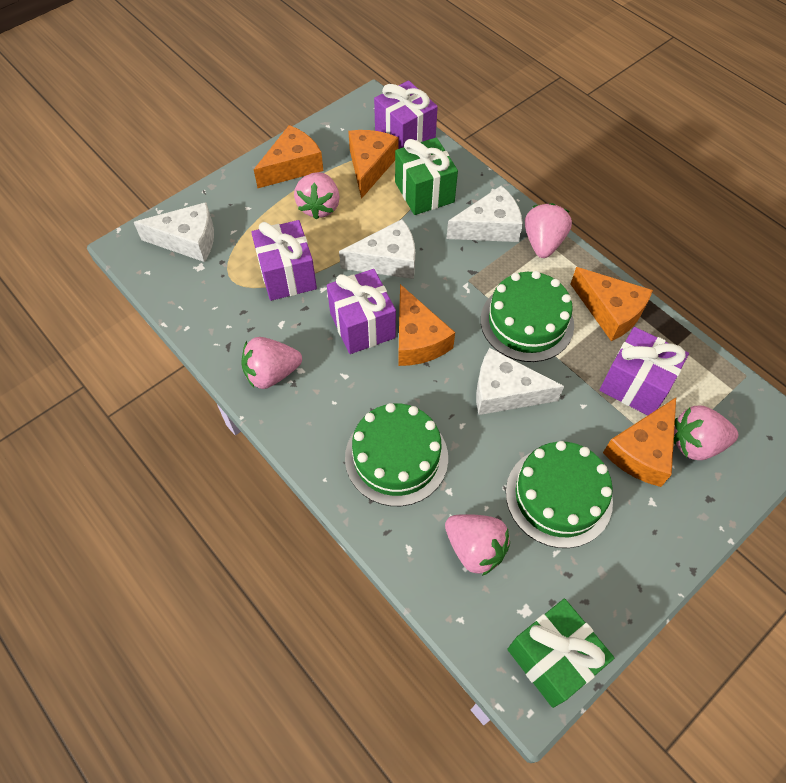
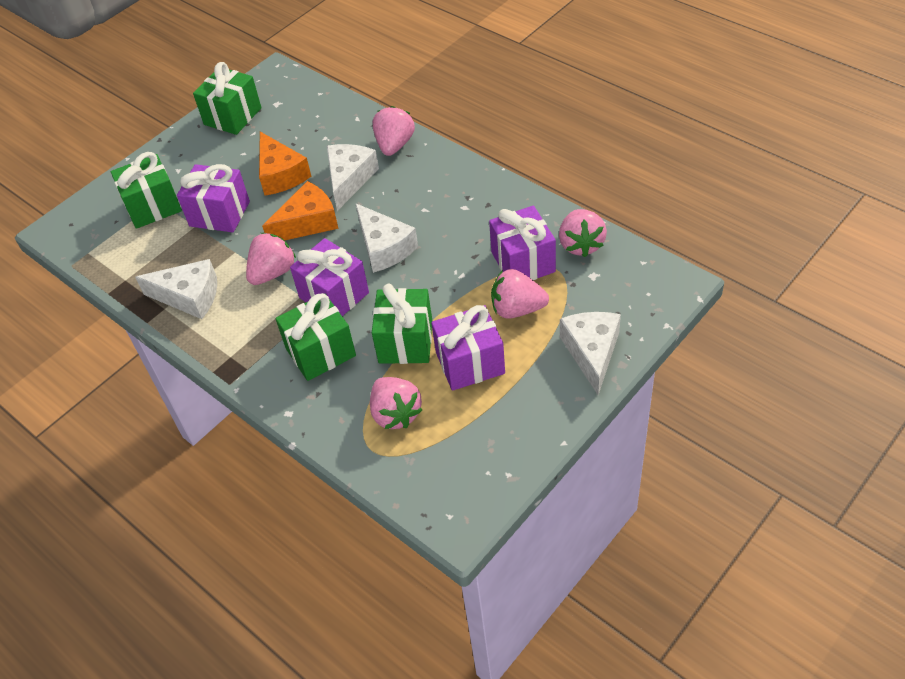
green cake: 3 -> 0
green gift: 2 -> 4
orange cheese: 5 -> 2

